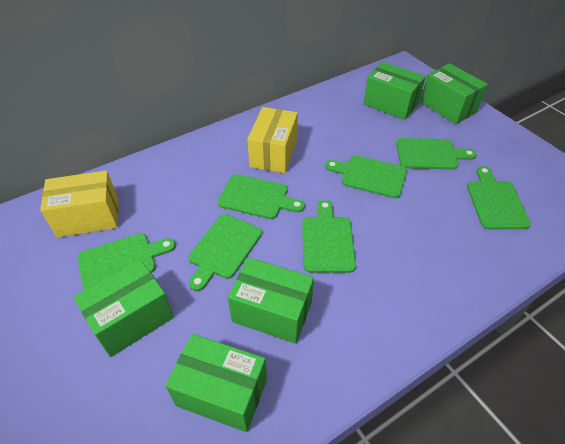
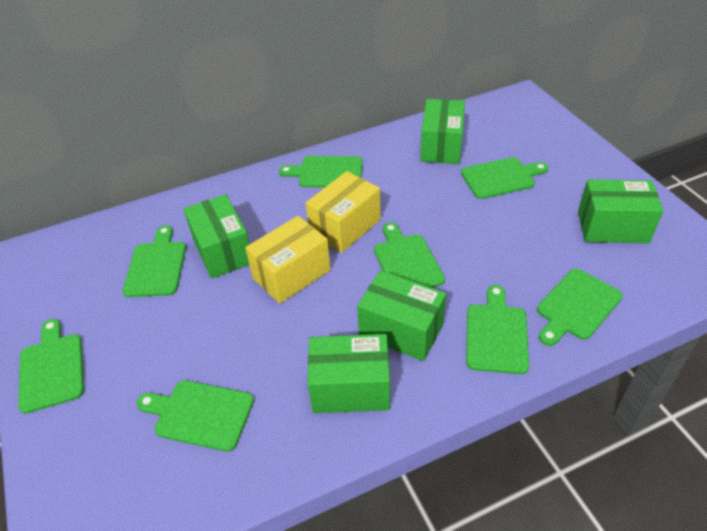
green cutting board: 7 -> 8

